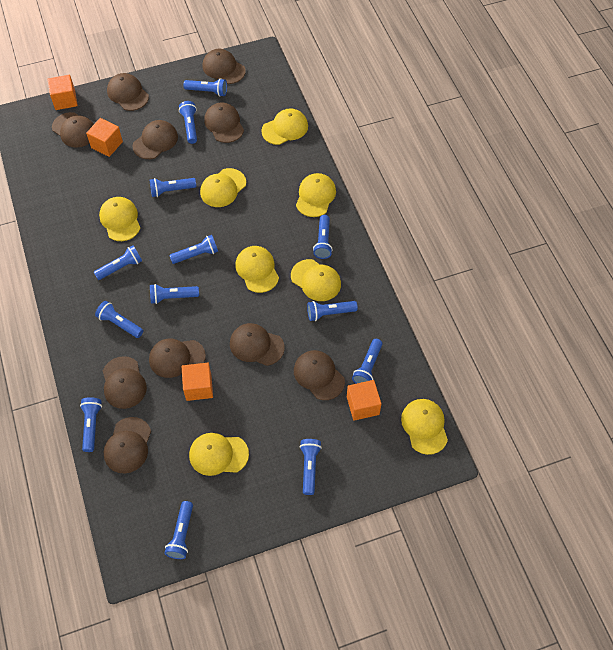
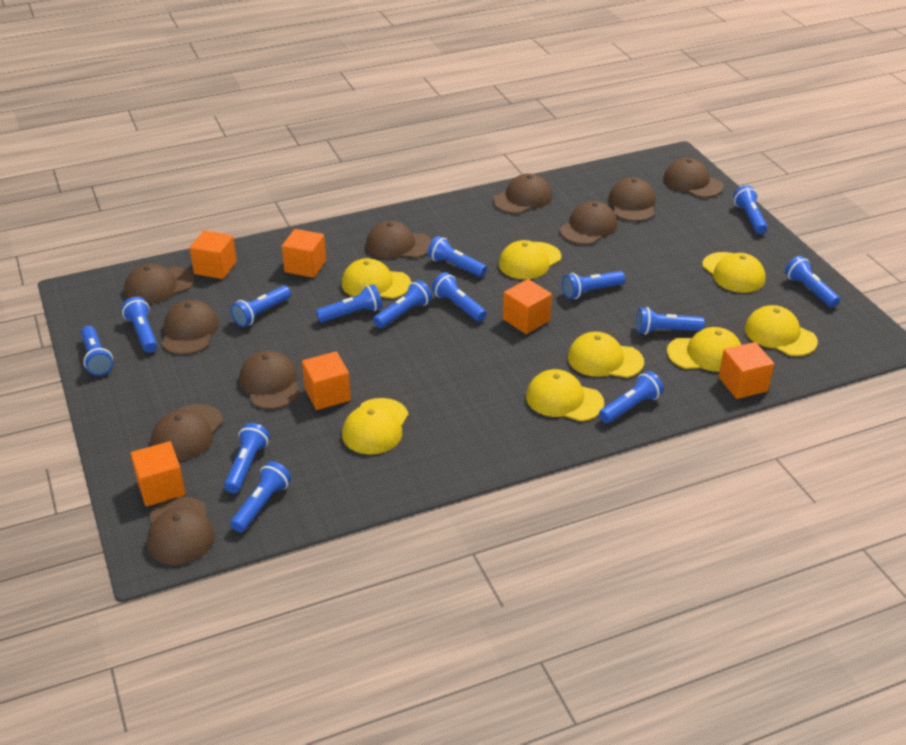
blue flashlight: 13 -> 14
orange cube: 4 -> 6

